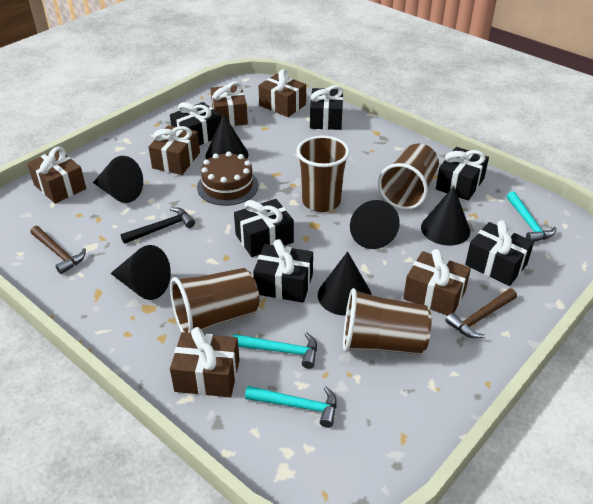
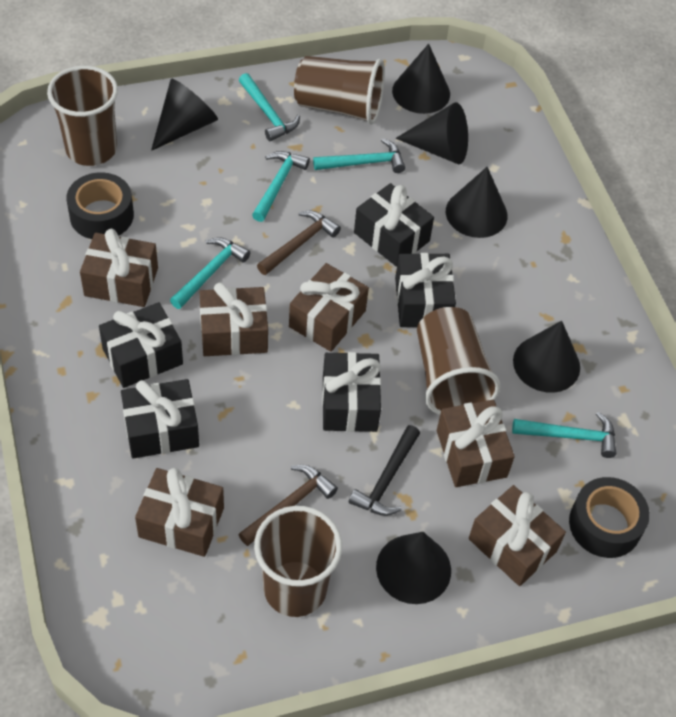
black gift: 6 -> 5
black tape: 0 -> 2
brown cake: 1 -> 0
turquoise hammer: 3 -> 5

